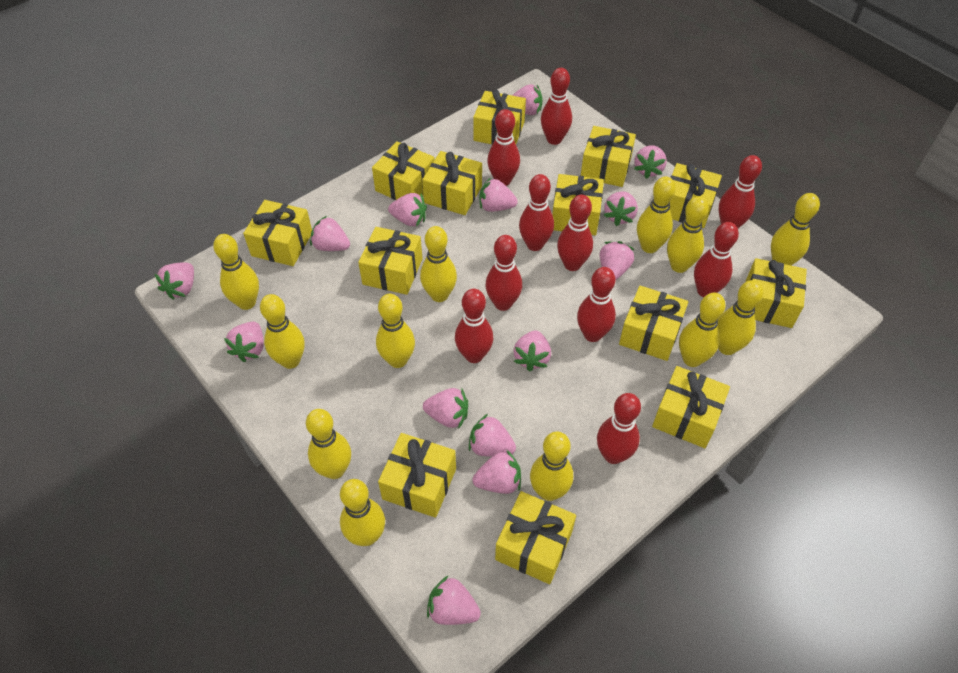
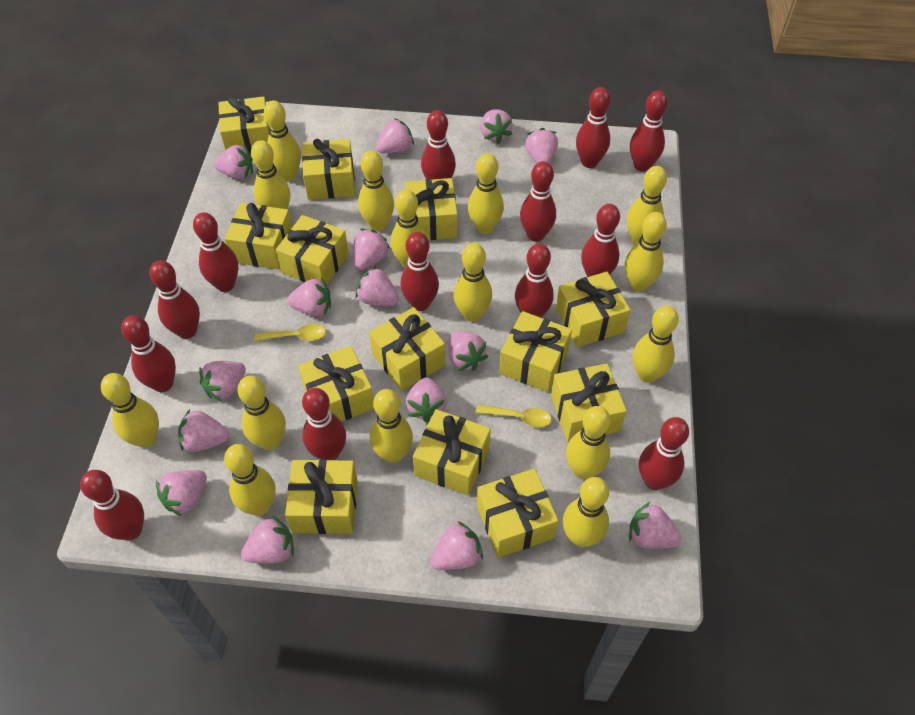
pink strawberry: 14 -> 15
red bowling pin: 10 -> 13
yellow bowling pin: 12 -> 15
yellow spoon: 0 -> 2

